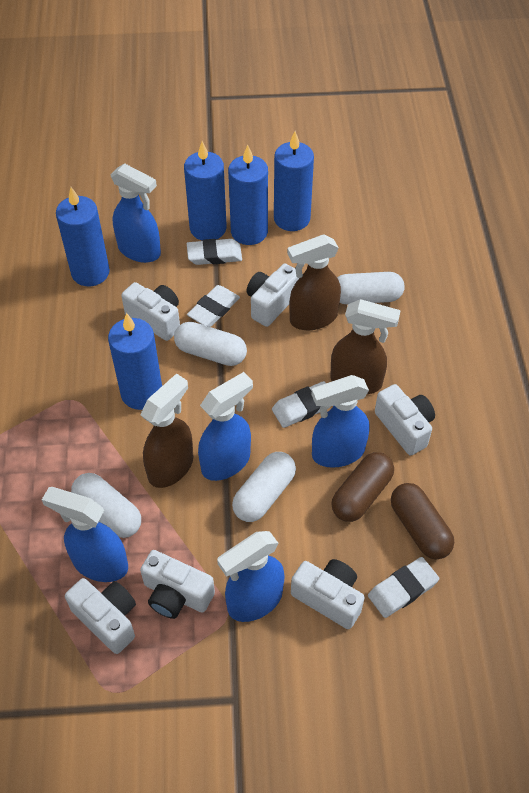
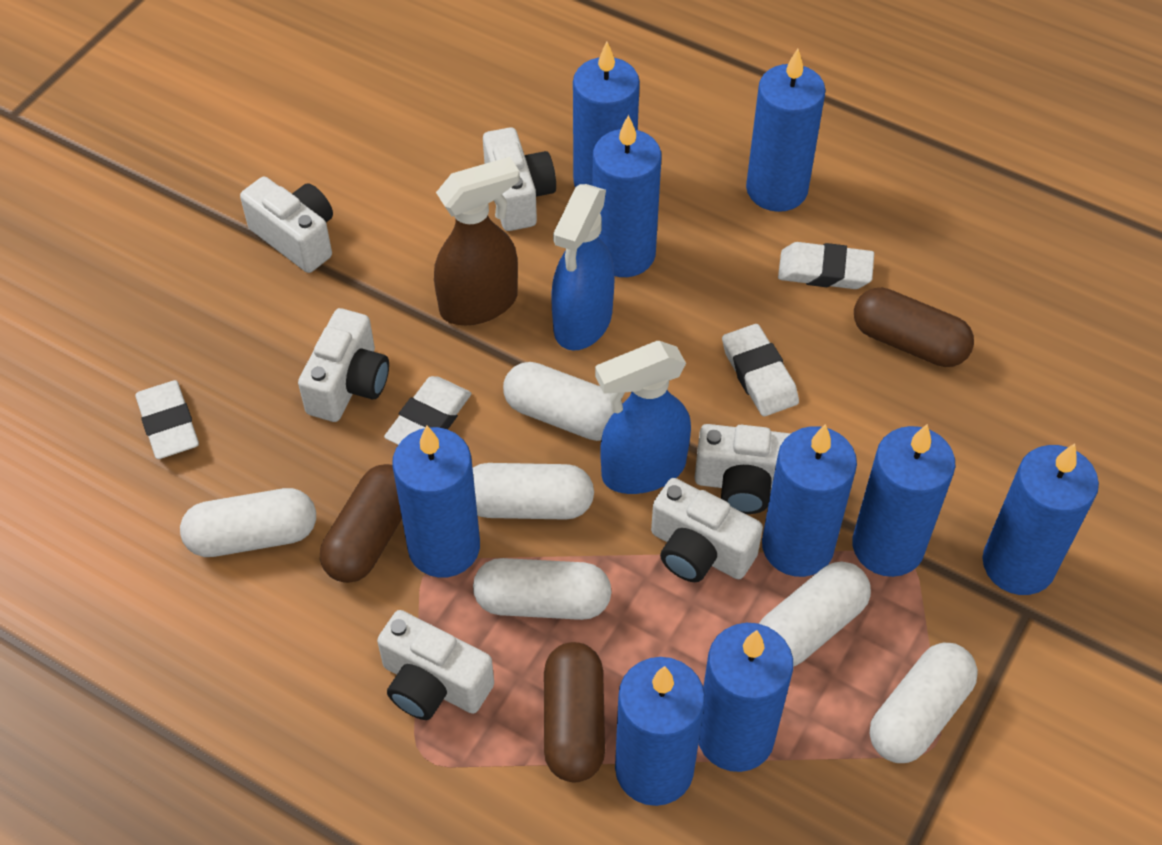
blue candle: 5 -> 9
blue spray bottle: 5 -> 2
brown capsule: 2 -> 3
brown spray bottle: 3 -> 1
white capsule: 4 -> 6

